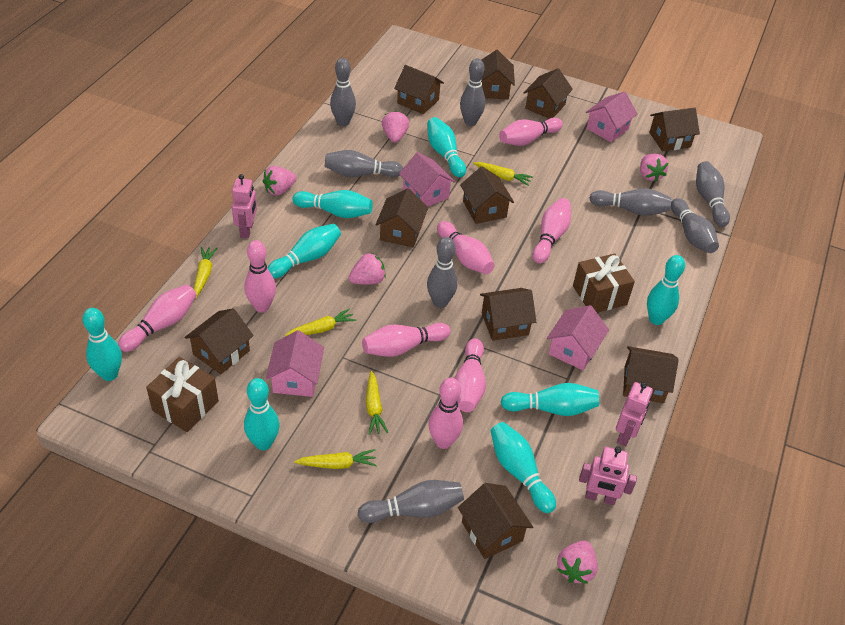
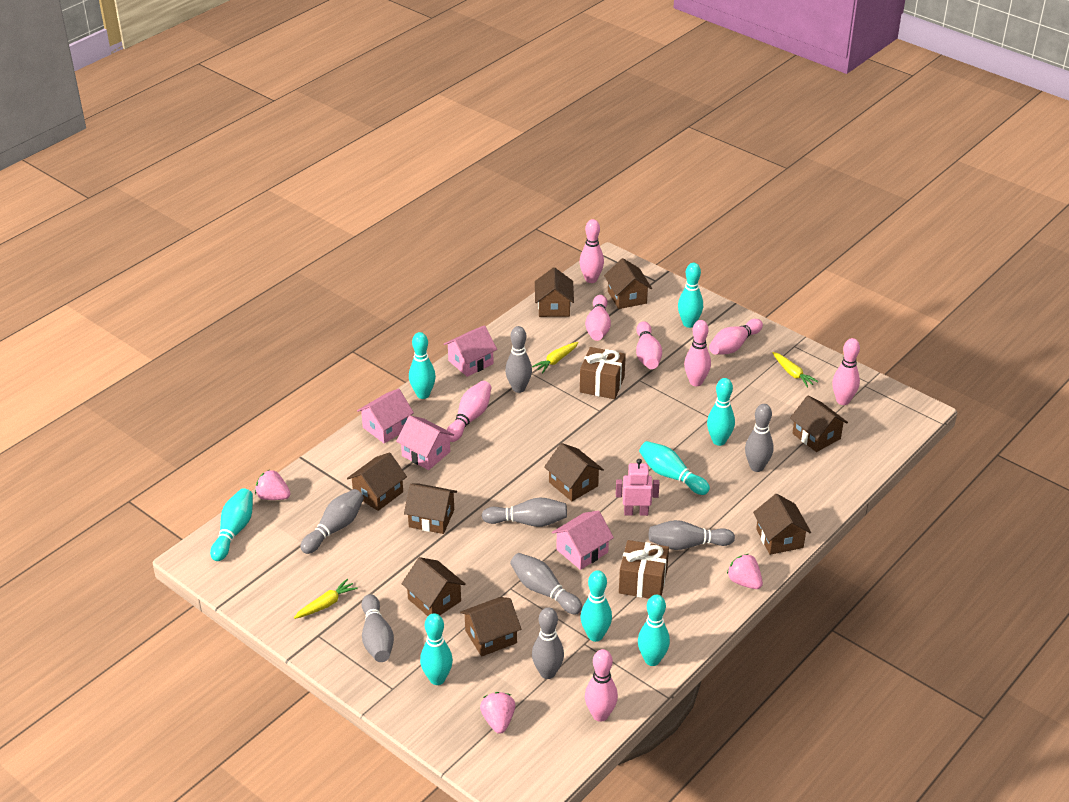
brown house: 10 -> 9
pink robot: 3 -> 1
pink strawberry: 5 -> 3
yellow carrot: 5 -> 3

